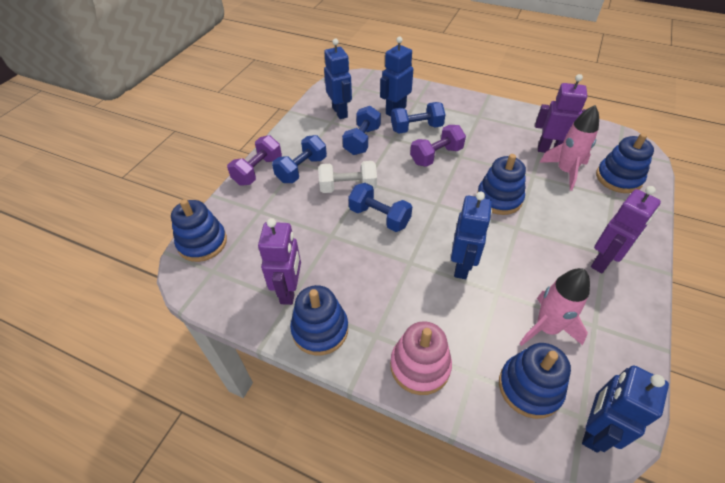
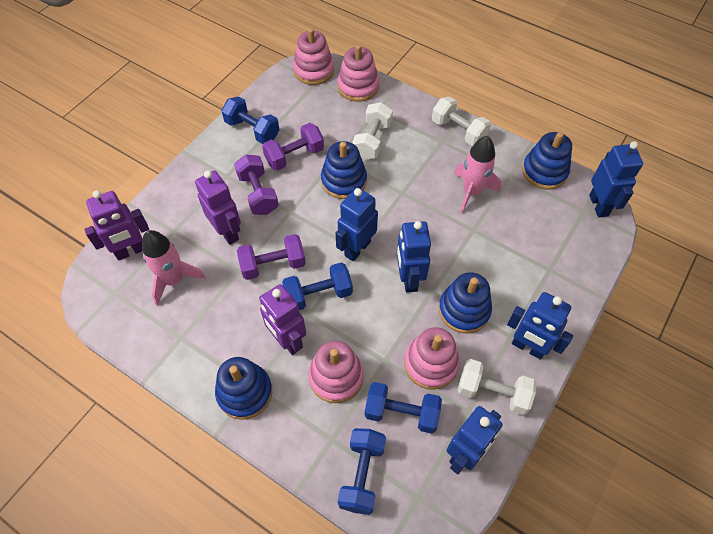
blue robot: 4 -> 5
blue stacking toy: 5 -> 4
pink stacking toy: 1 -> 4
purple dumbbell: 2 -> 3
white dumbbell: 1 -> 3

